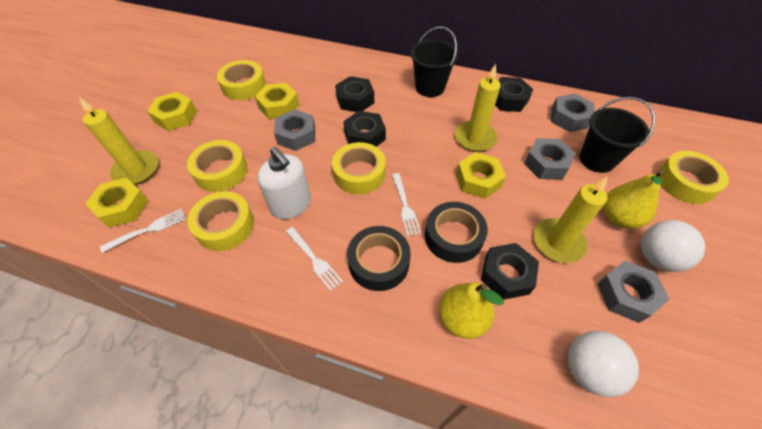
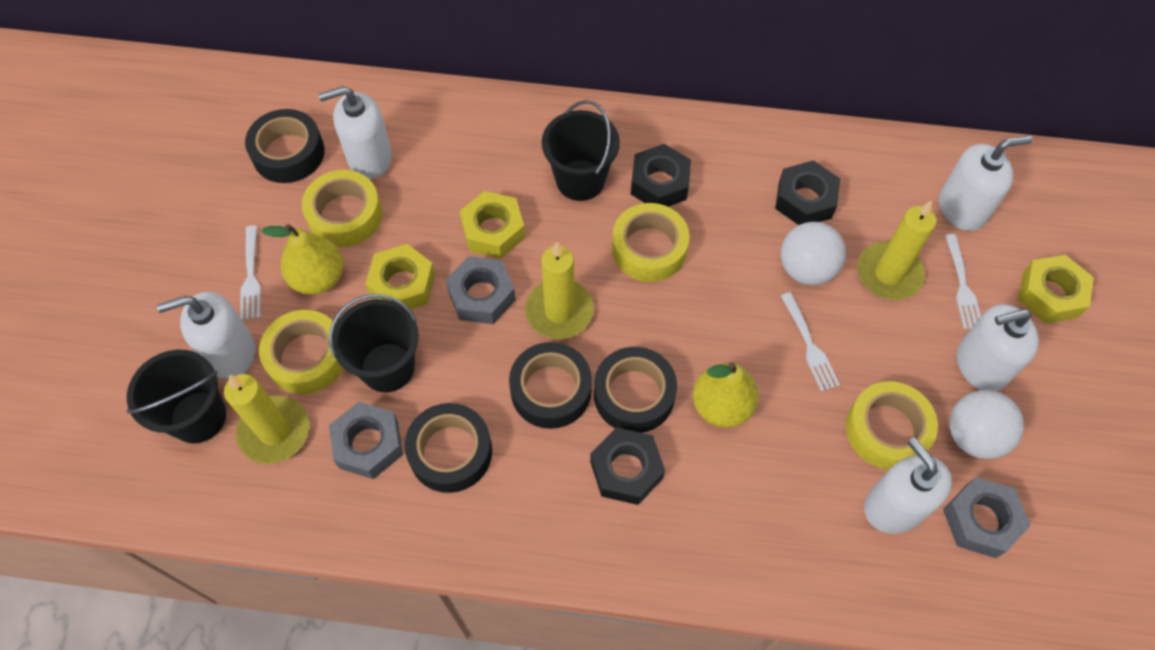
black bucket: 2 -> 3
black nut: 4 -> 3
black tape: 2 -> 4
grey nut: 4 -> 3
white soap dispenser: 1 -> 5
yellow nut: 4 -> 3
yellow tape: 5 -> 4

